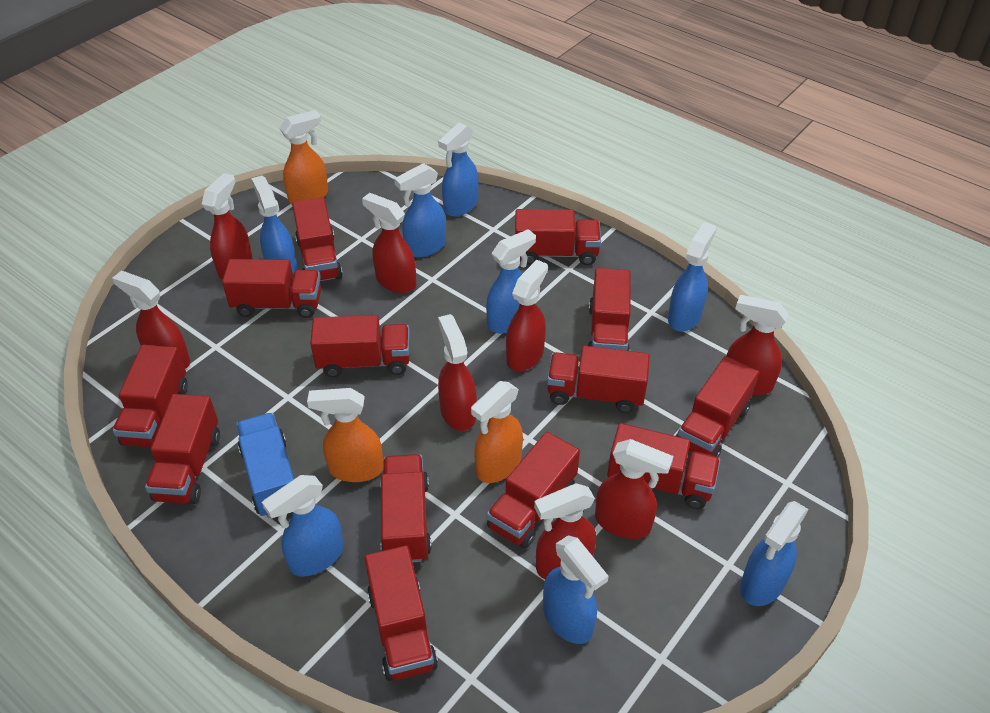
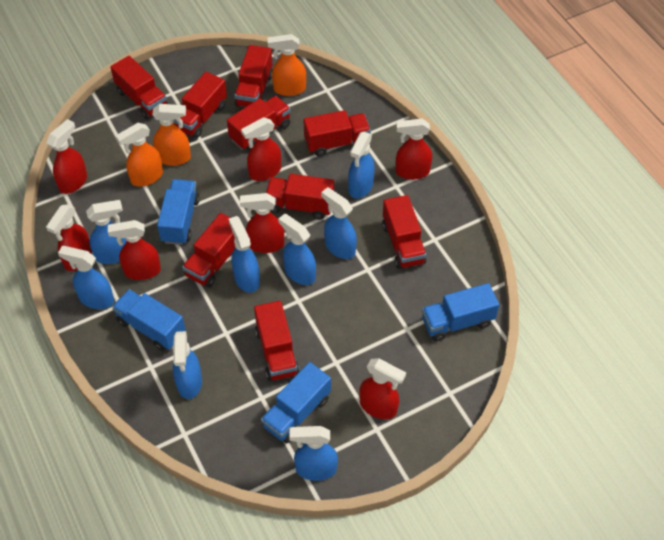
blue truck: 1 -> 4
red spray bottle: 8 -> 7
red truck: 13 -> 9

